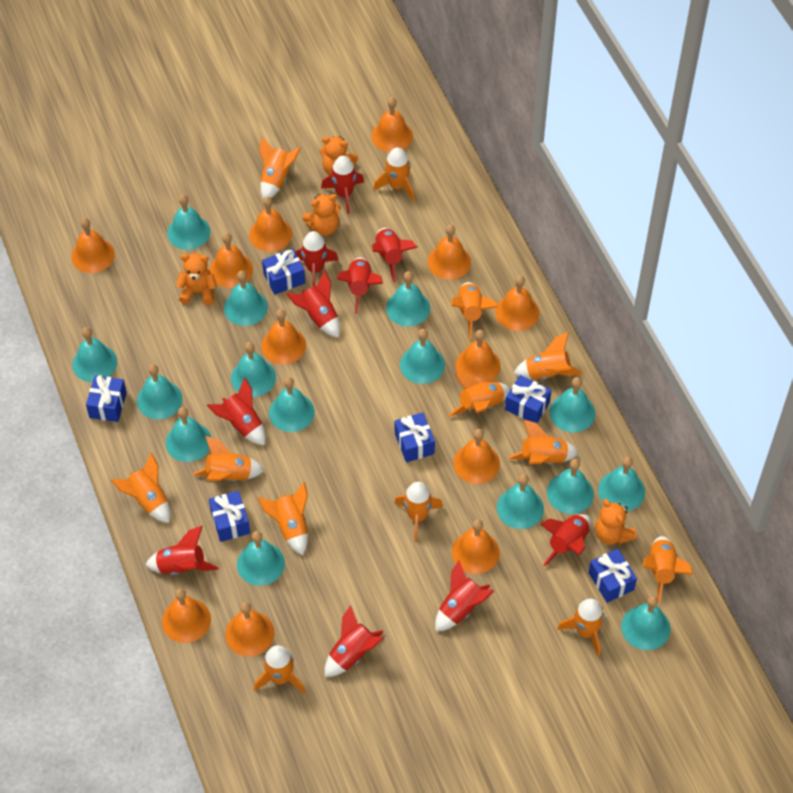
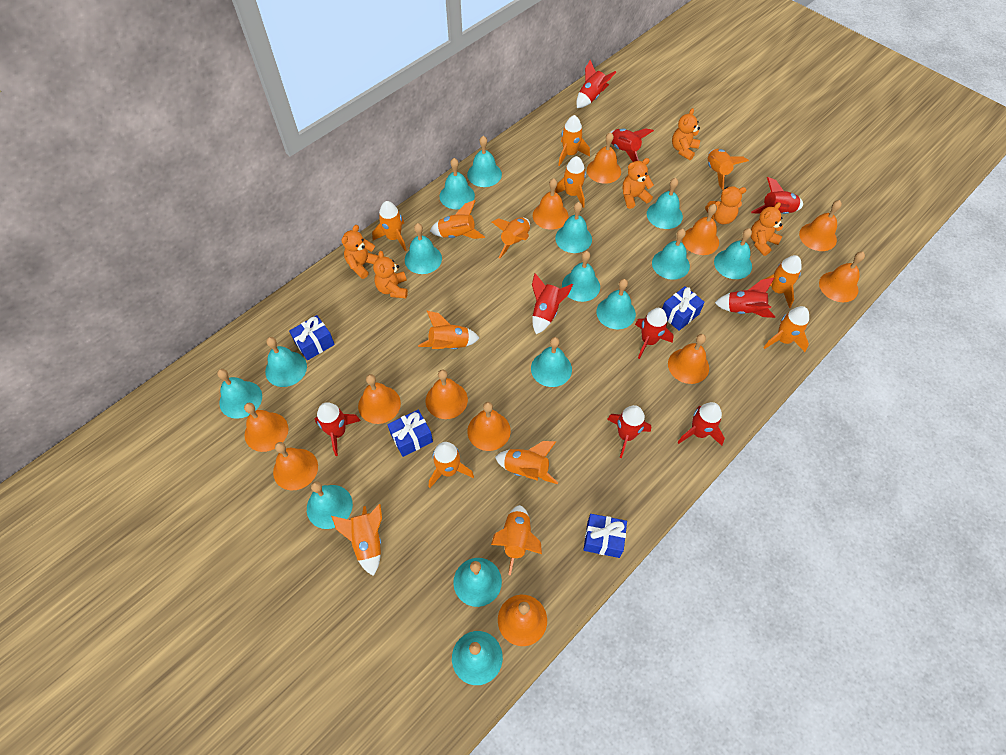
blue gift: 6 -> 4
orange teddy bear: 4 -> 6
red rocket: 10 -> 9

